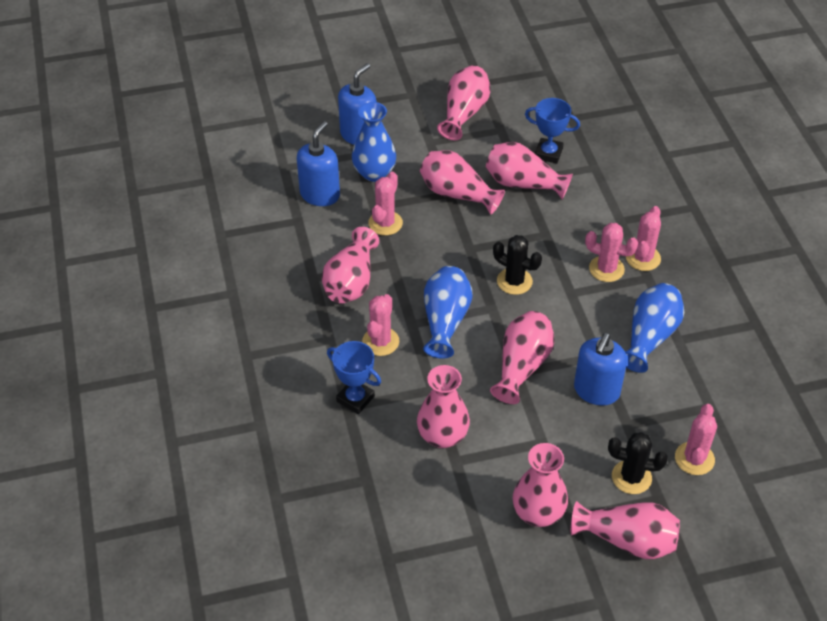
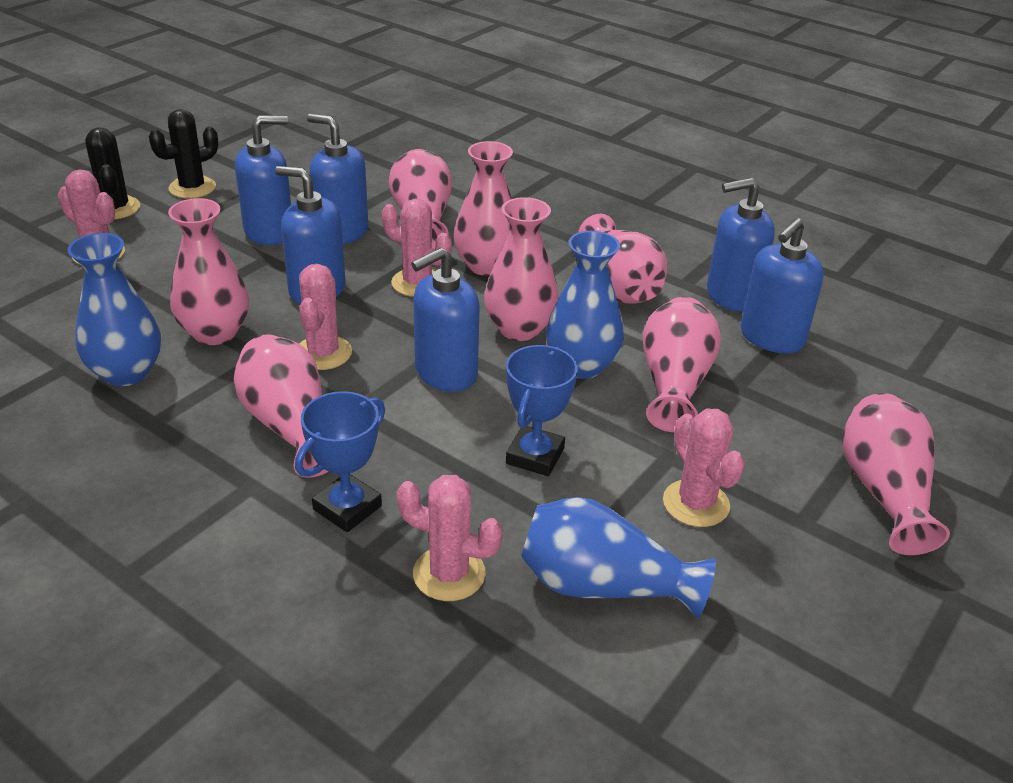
blue soap dispenser: 3 -> 6

